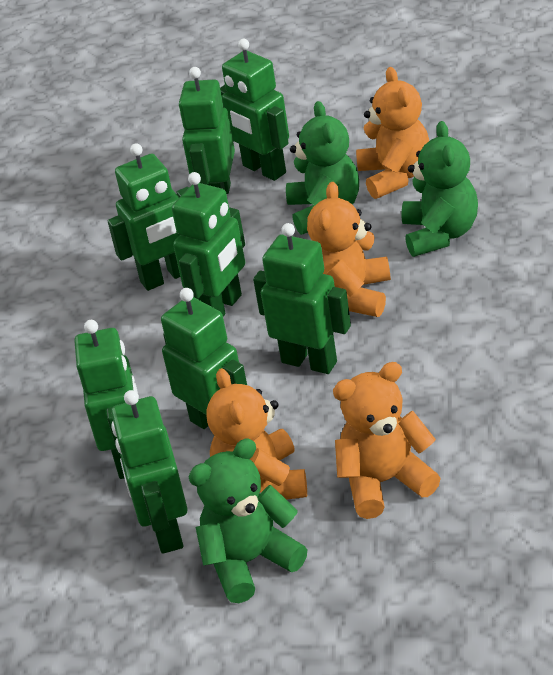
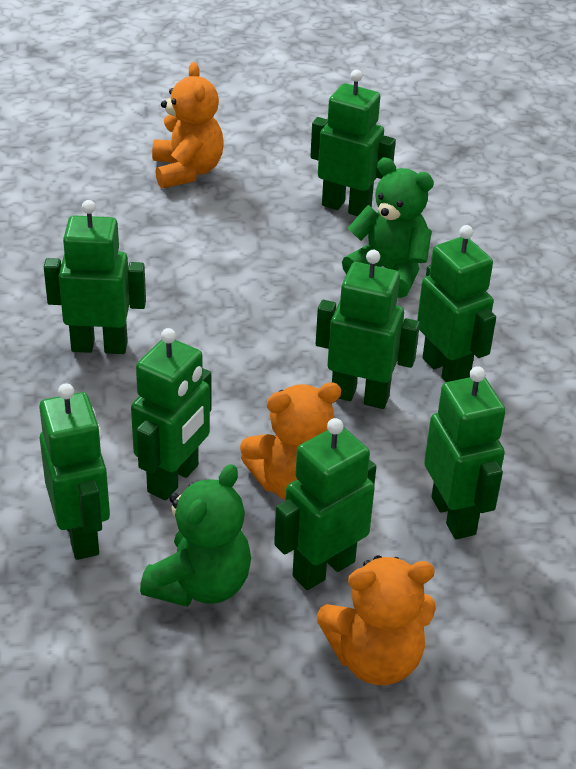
green teddy bear: 3 -> 2
orange teddy bear: 4 -> 3

